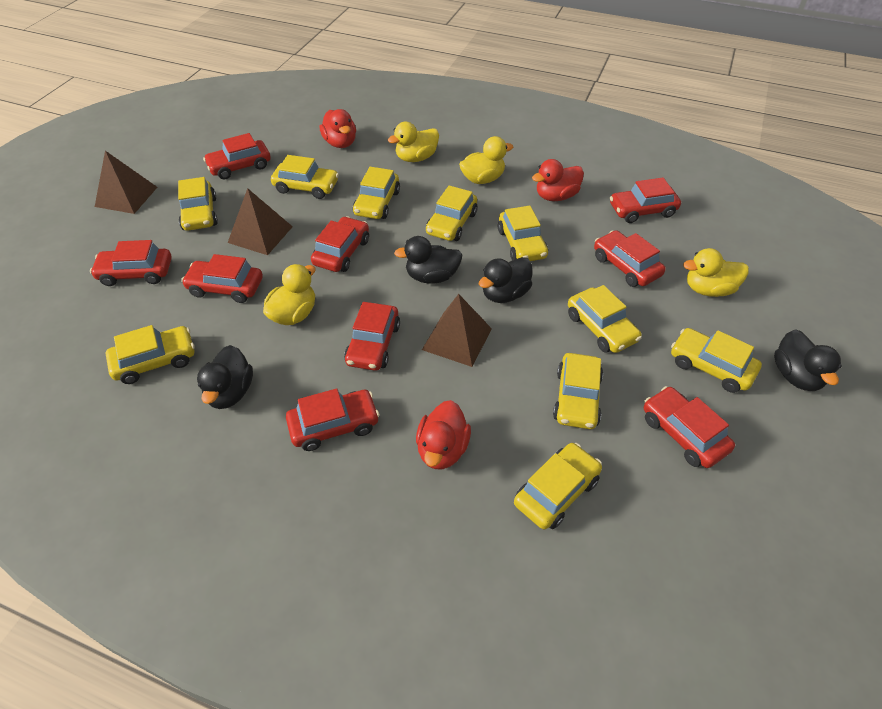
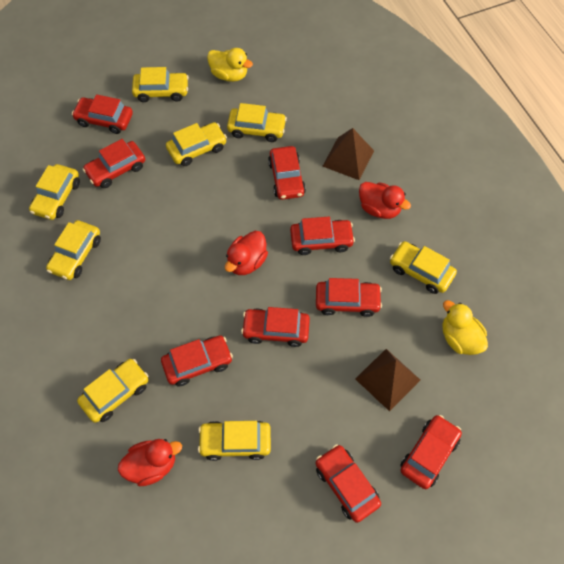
black duck: 4 -> 0
brown pyramid: 3 -> 2
yellow car: 10 -> 8
yellow duck: 4 -> 2

